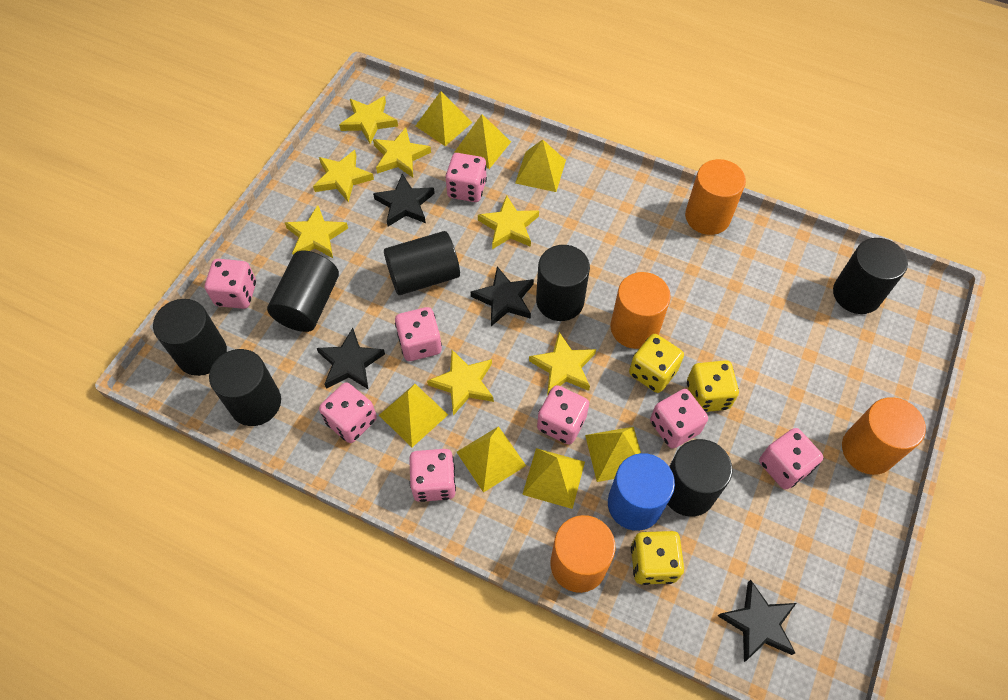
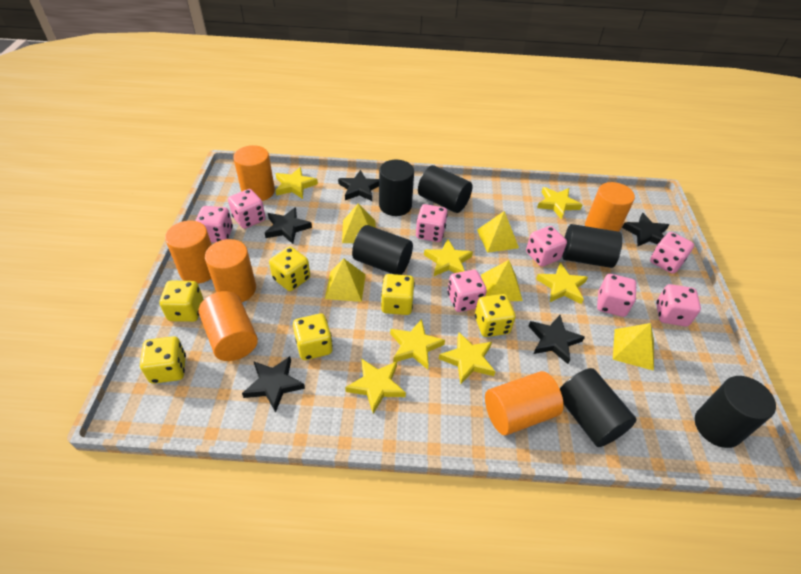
black cylinder: 7 -> 6
black star: 4 -> 5
blue cylinder: 1 -> 0
orange cylinder: 4 -> 6
yellow dice: 3 -> 6
yellow pyramid: 7 -> 5

